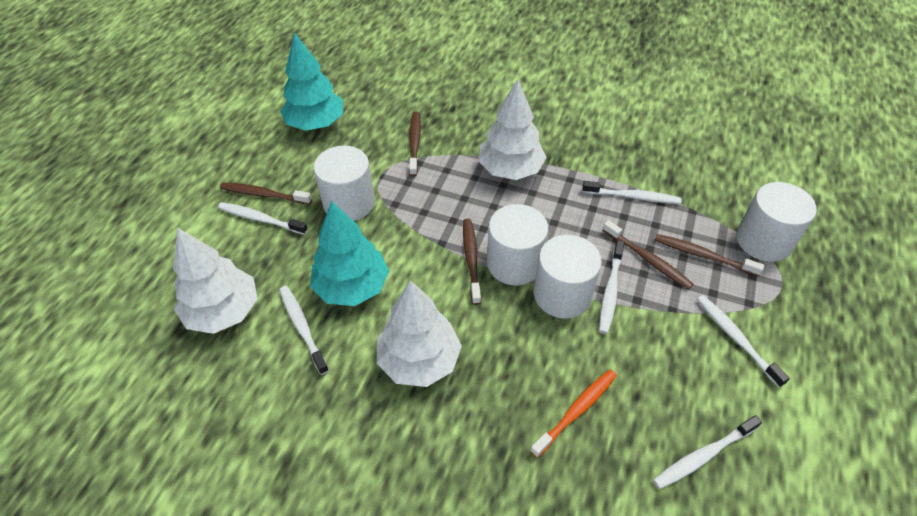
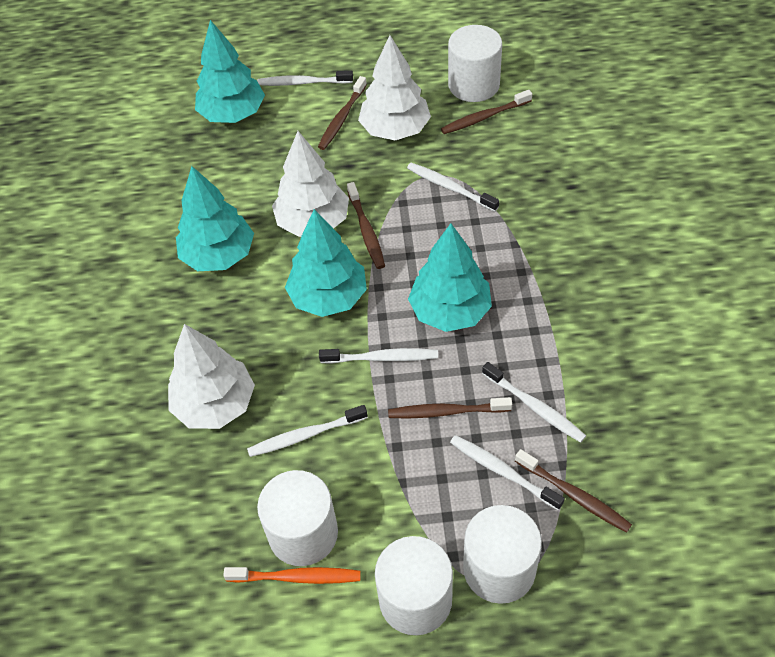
turquoise tree: 2 -> 4

